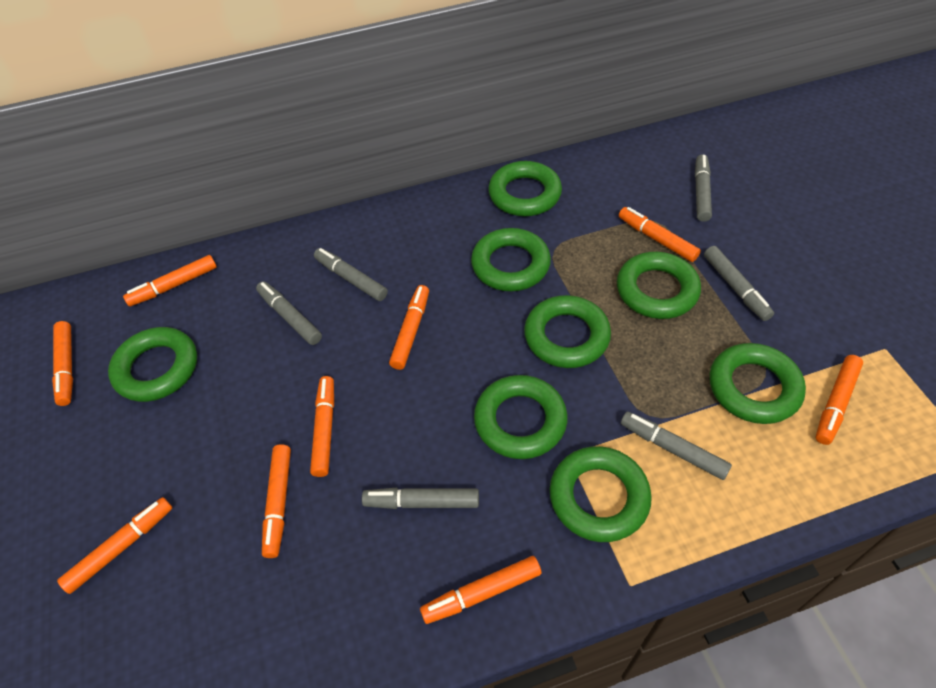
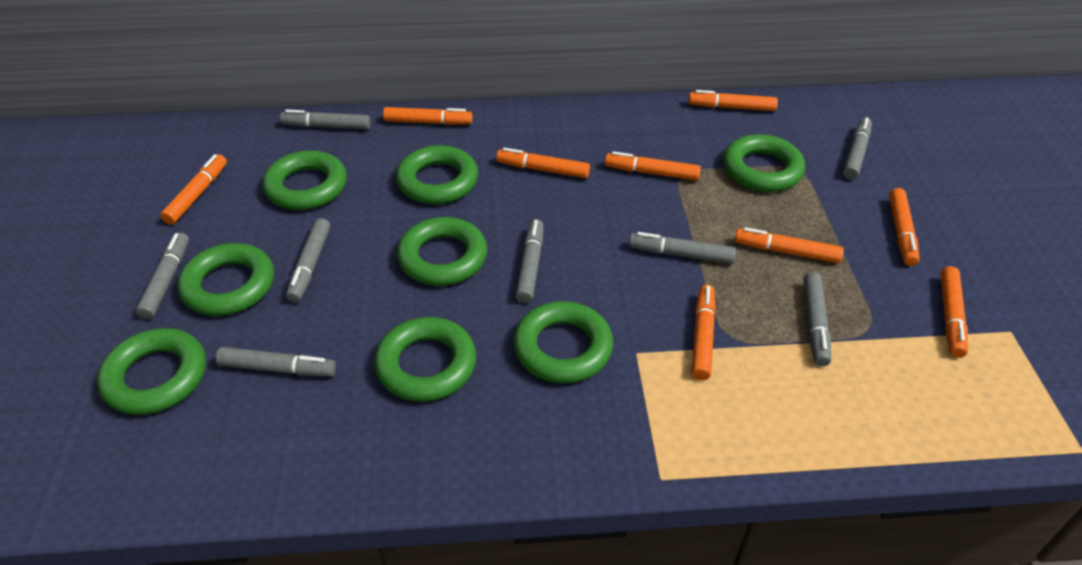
grey marker: 6 -> 8

